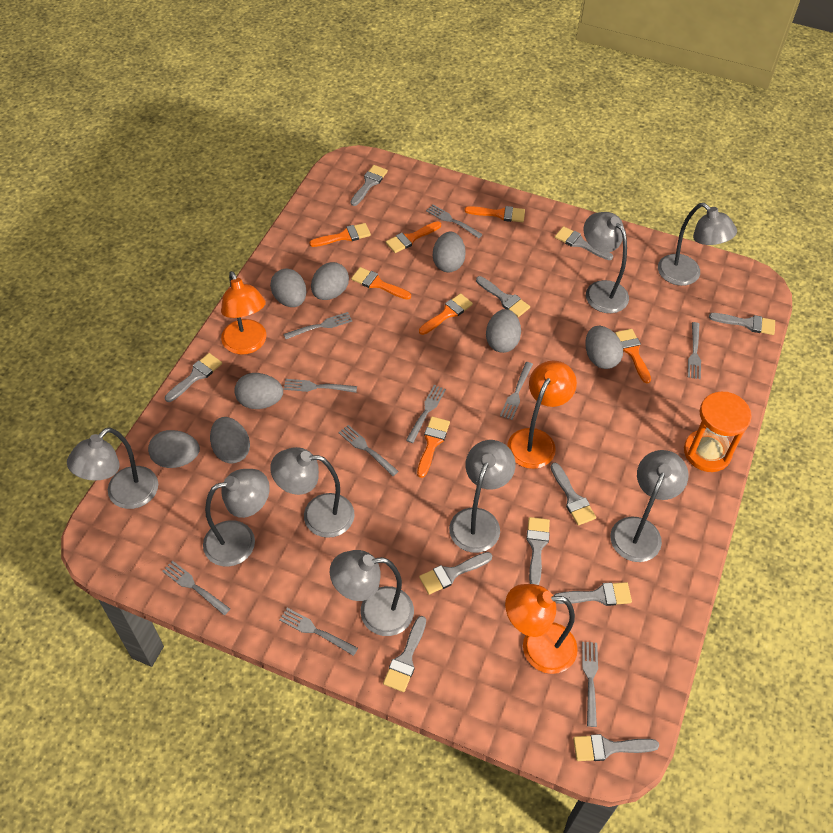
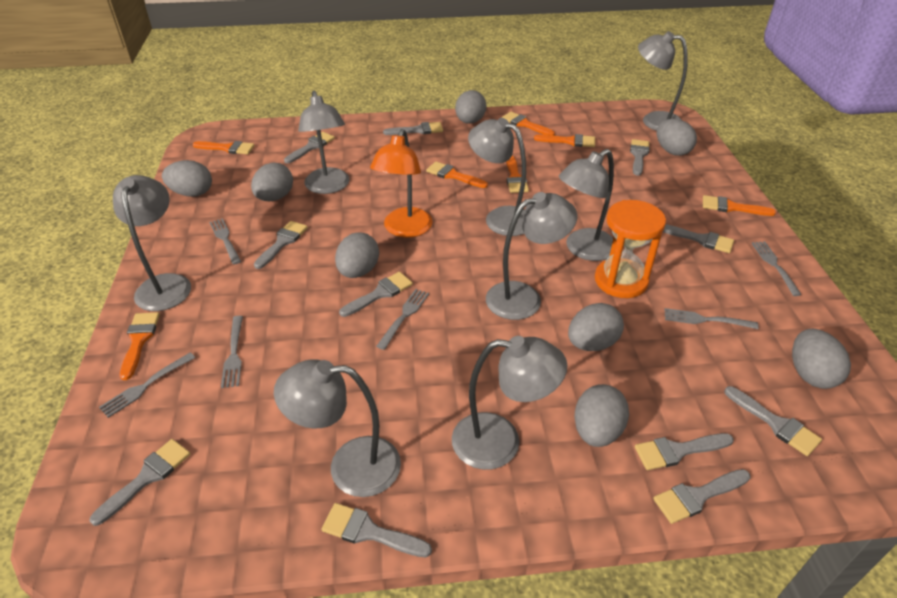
grey fork: 10 -> 6
orange lamp: 3 -> 1

